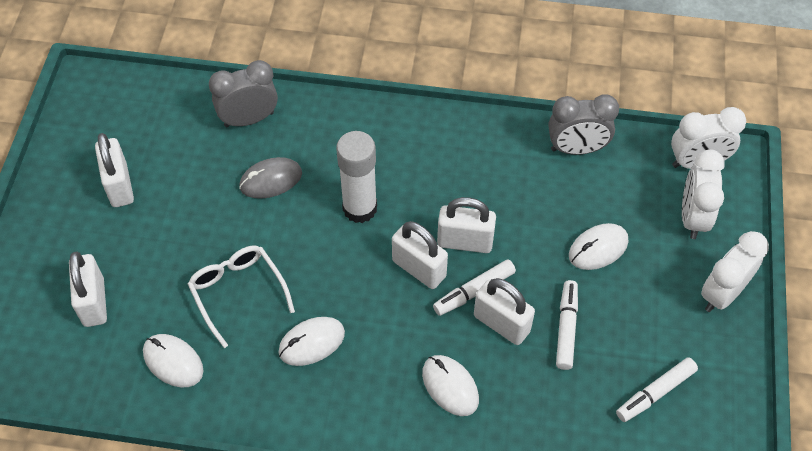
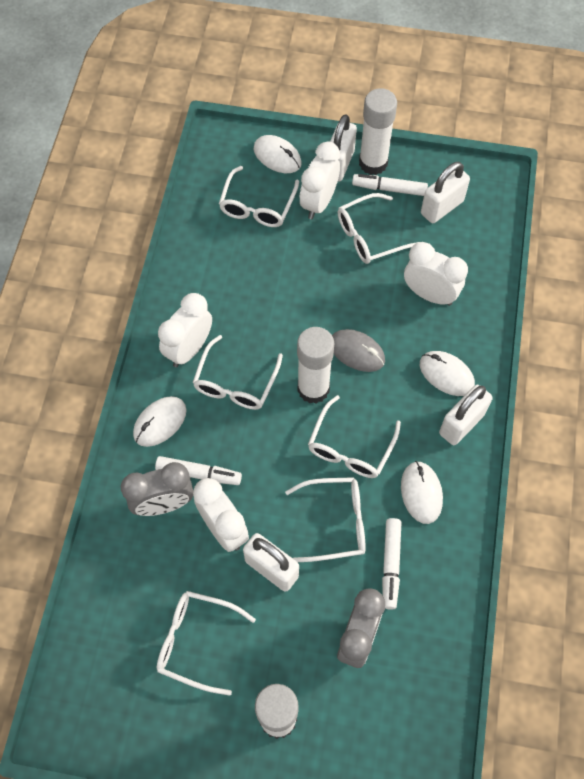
white clock: 3 -> 4
white glasses: 1 -> 6
white glue stick: 1 -> 3
white padlock: 5 -> 4

